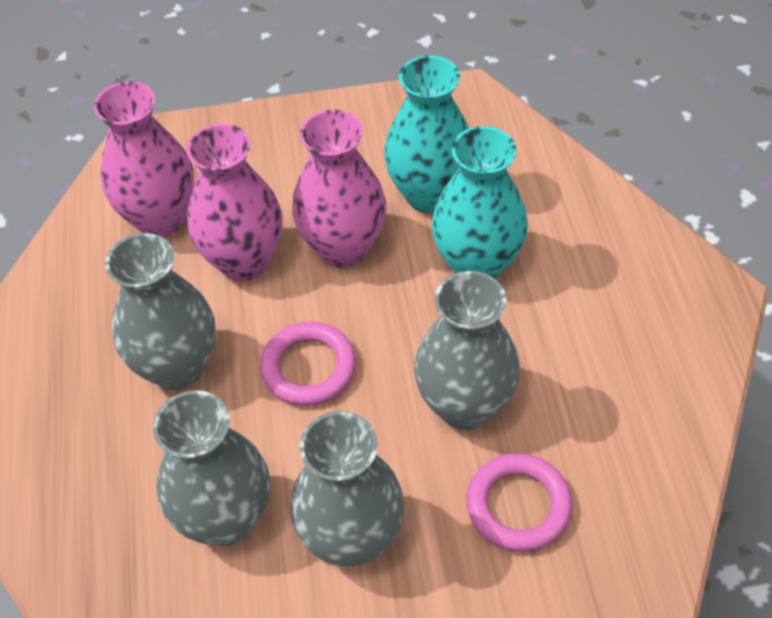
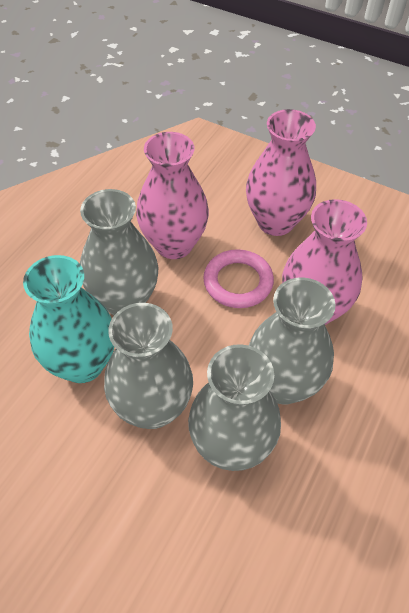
pink ring: 2 -> 1
turquoise vase: 2 -> 1

